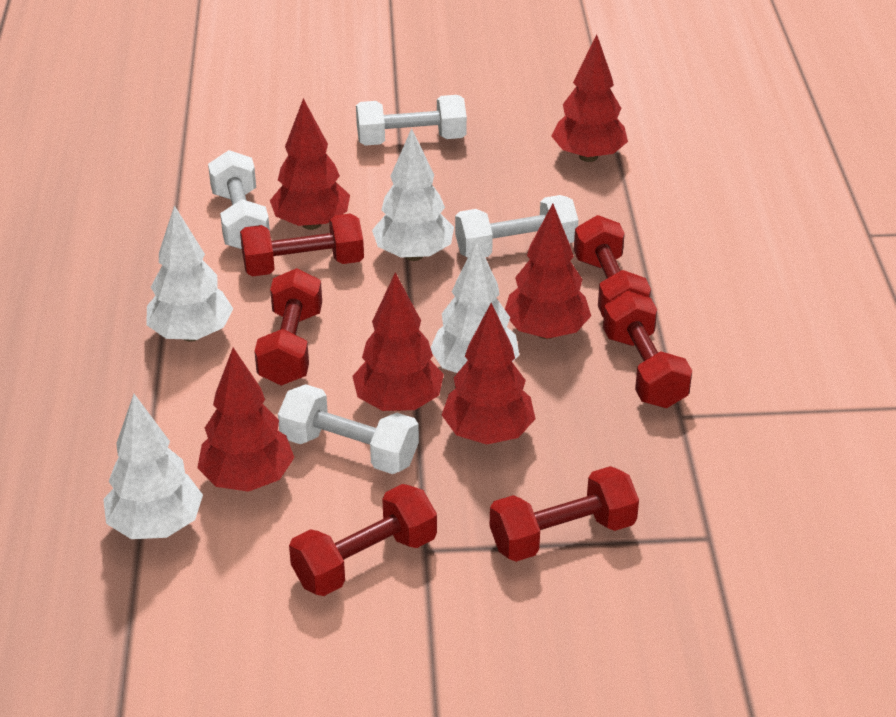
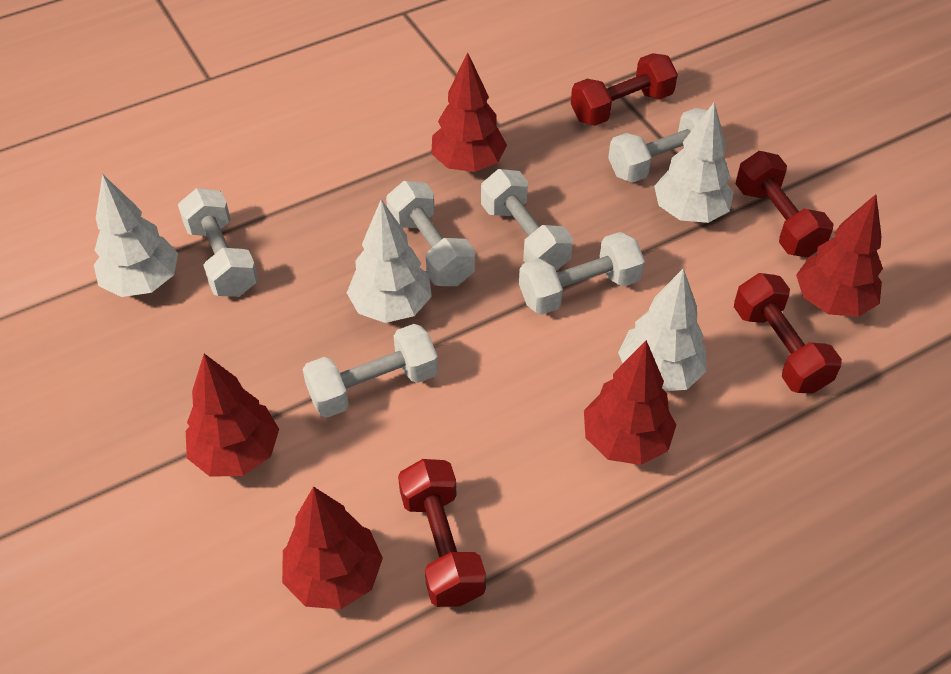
red dumbbell: 6 -> 4
red tree: 6 -> 5
white dumbbell: 4 -> 6

